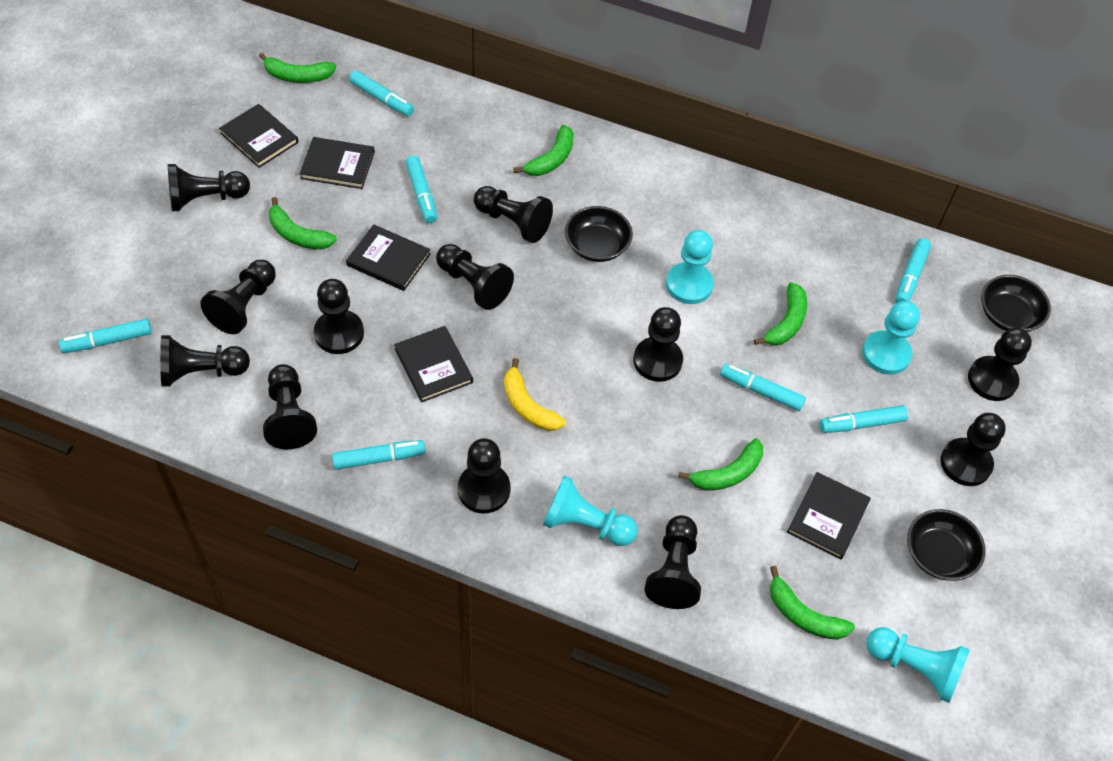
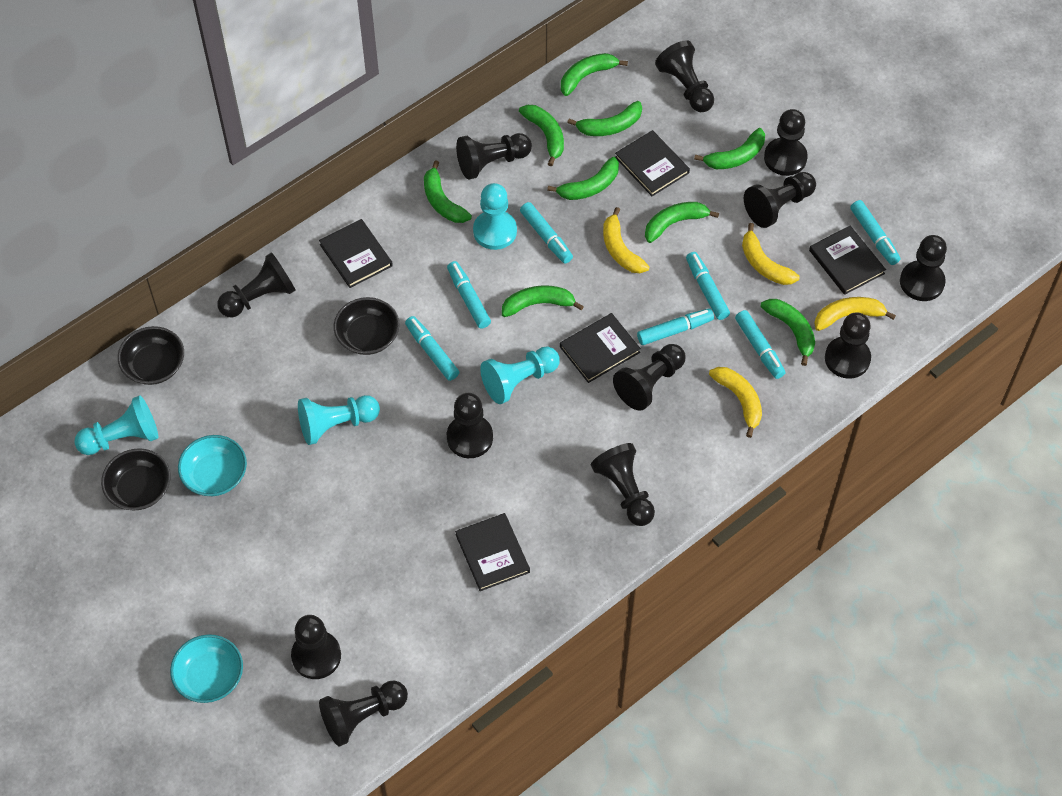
green banana: 6 -> 9
turquoise bowl: 0 -> 2
yellow banana: 1 -> 4

